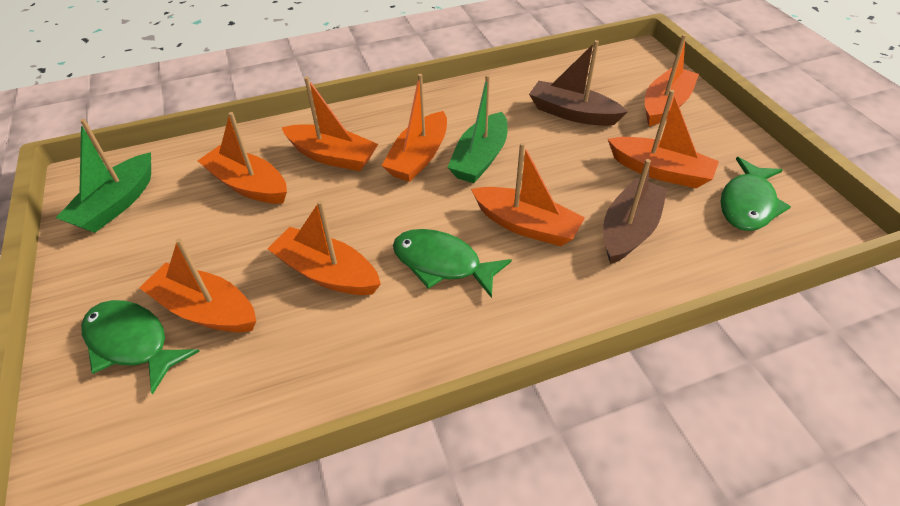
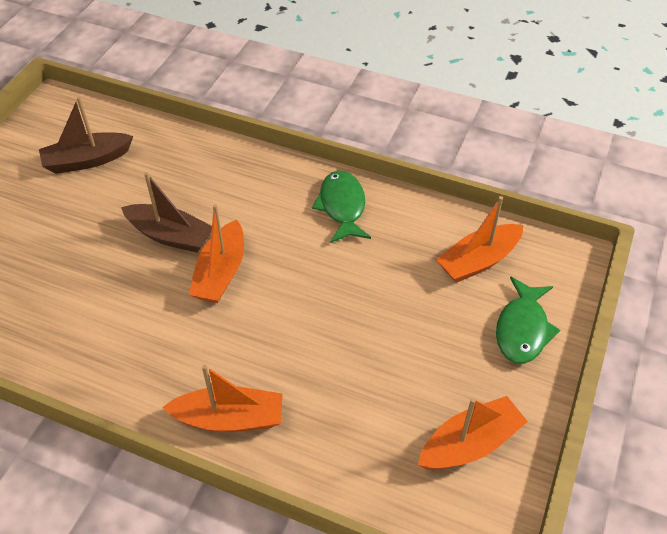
green boat: 2 -> 0
green fish: 3 -> 2
orange boat: 8 -> 4

